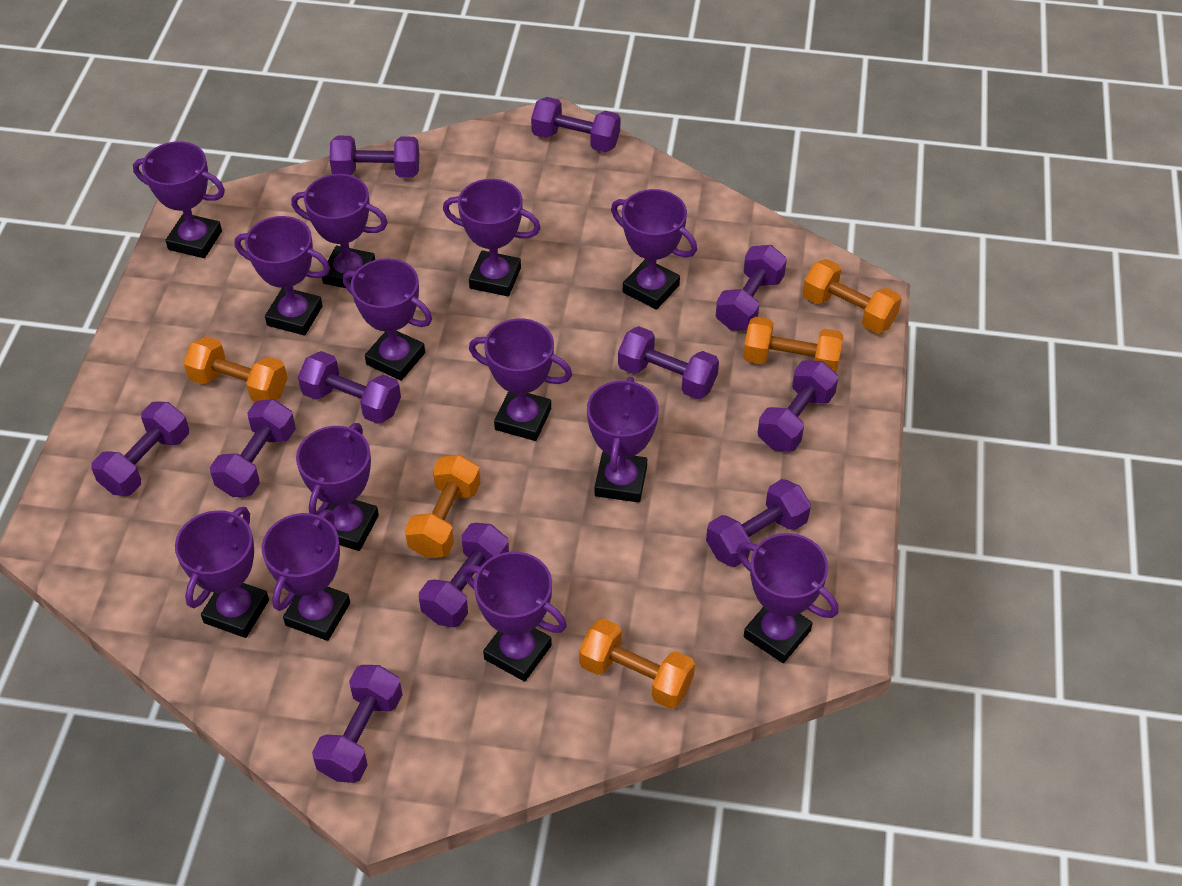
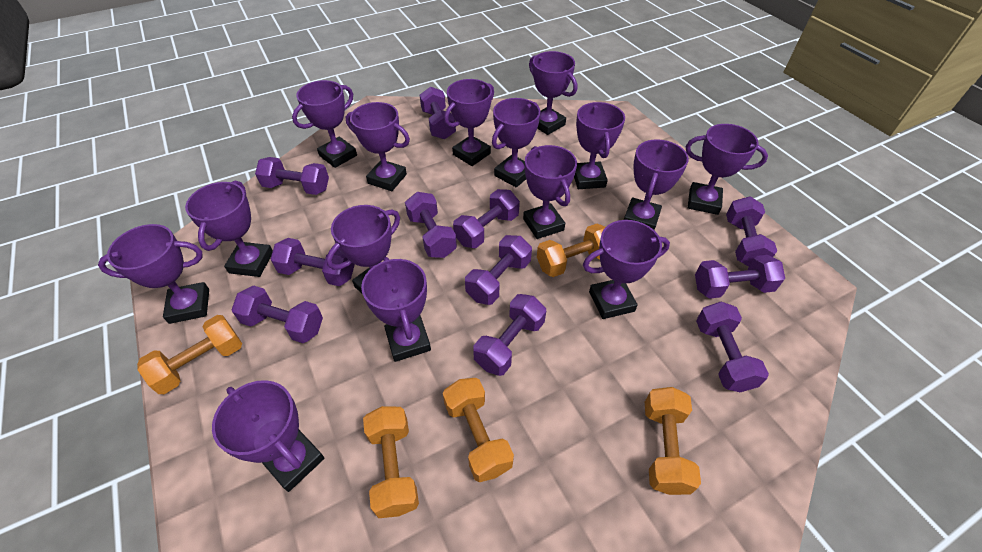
purple trophy: 13 -> 15

